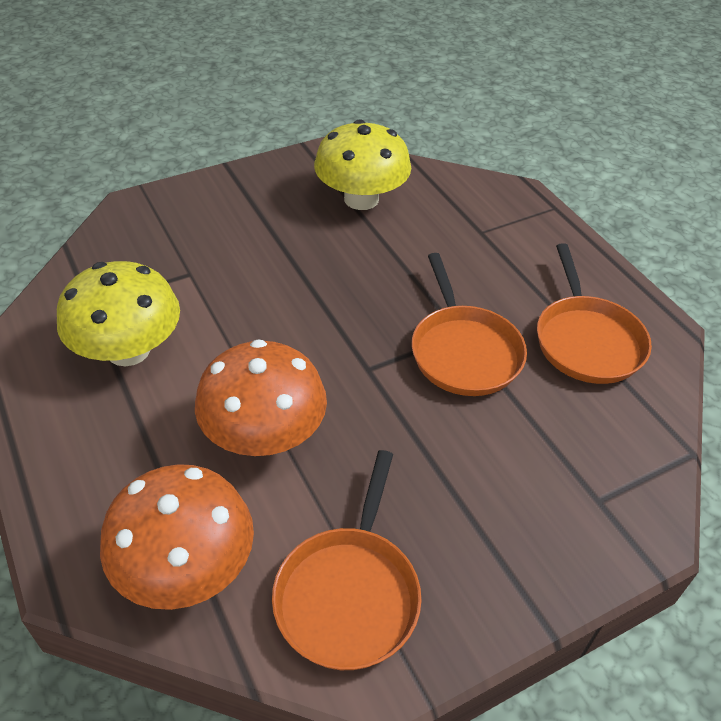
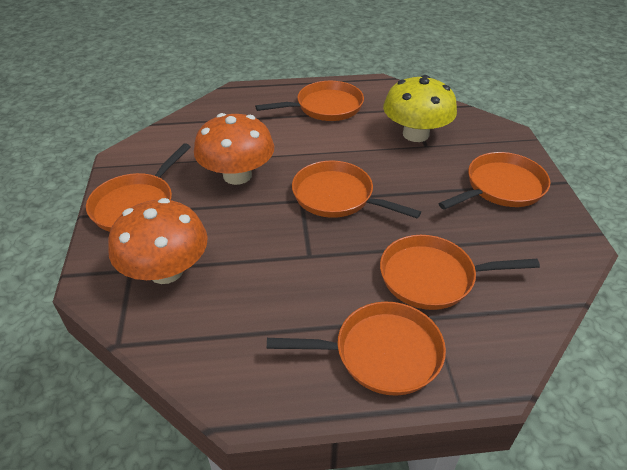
orange pan: 3 -> 6
yellow mushroom: 2 -> 1

